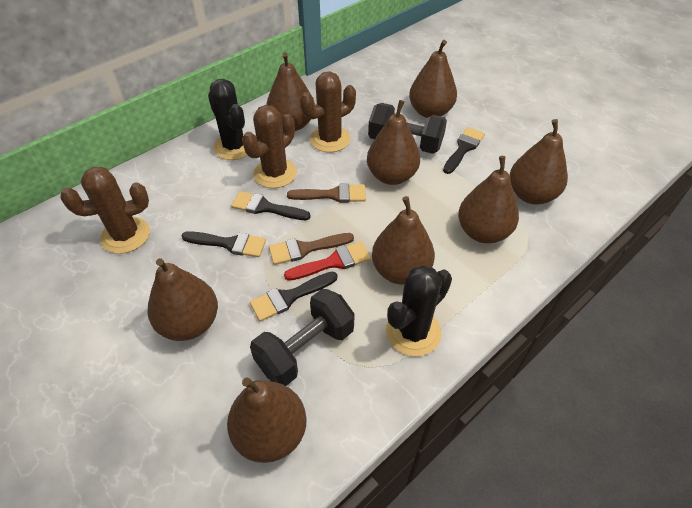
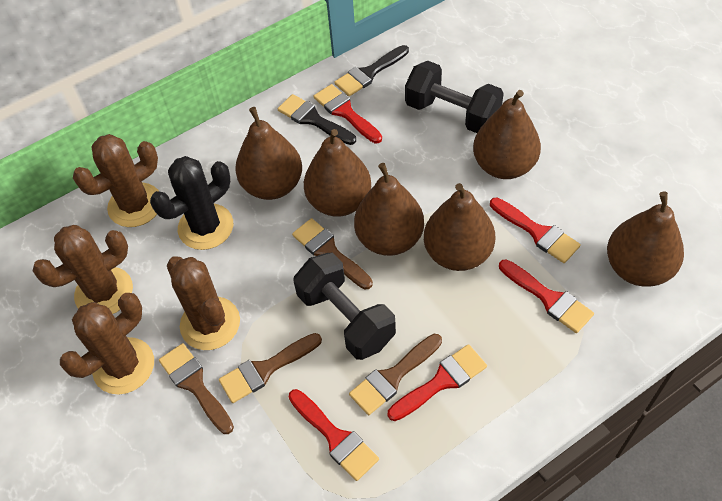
black brush: 4 -> 2
black cactus: 2 -> 1
brown brush: 2 -> 4
brown cactus: 3 -> 4
brown pear: 8 -> 6
red brush: 1 -> 5

